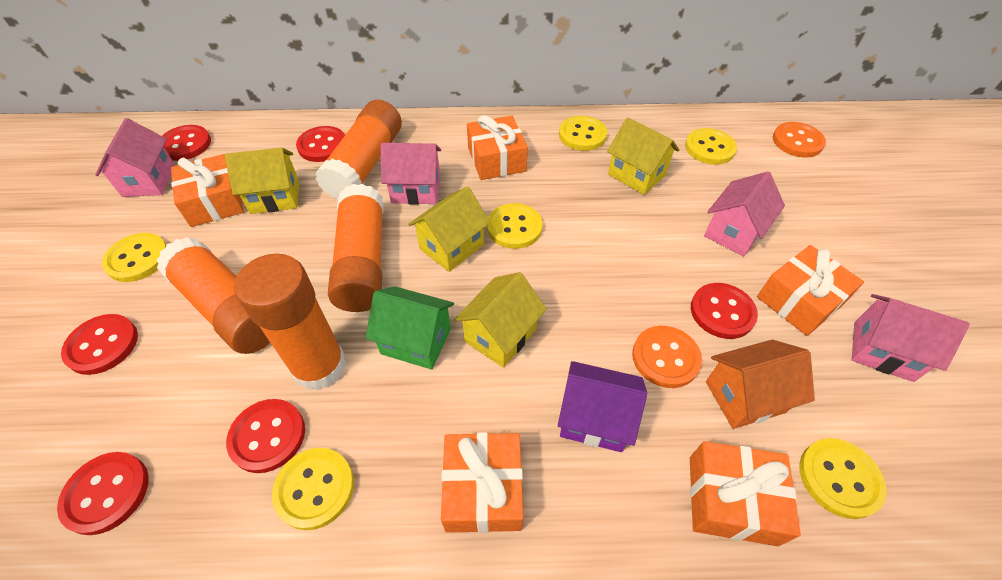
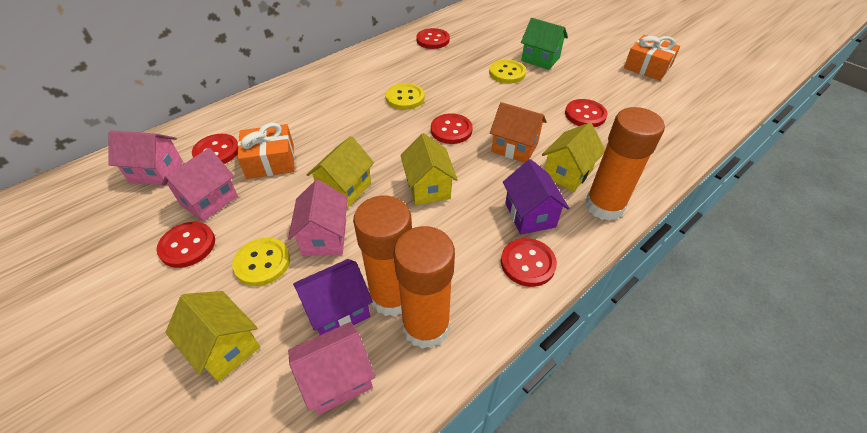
orange button: 2 -> 0
orange gift: 5 -> 2
orange glue stick: 4 -> 3
purple house: 1 -> 2
yellow button: 6 -> 3

